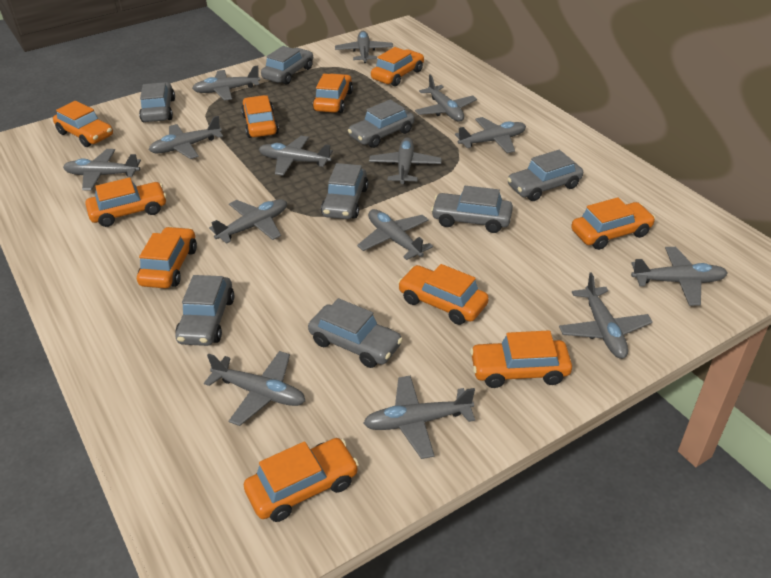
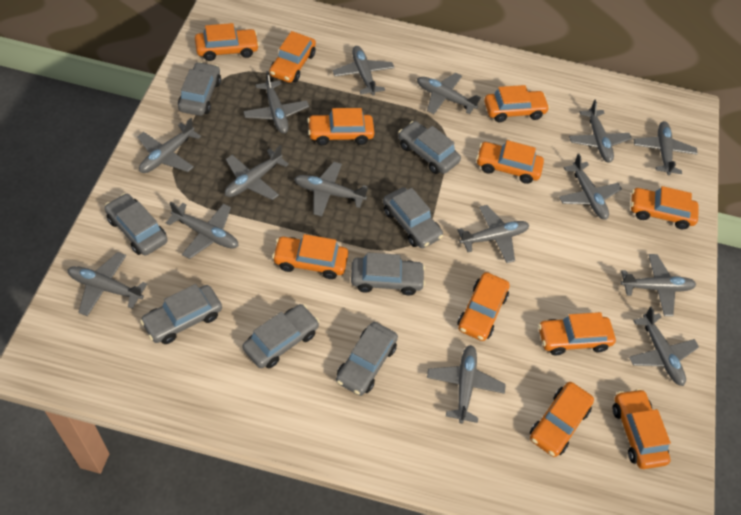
grey plane: 14 -> 15
orange car: 10 -> 11

